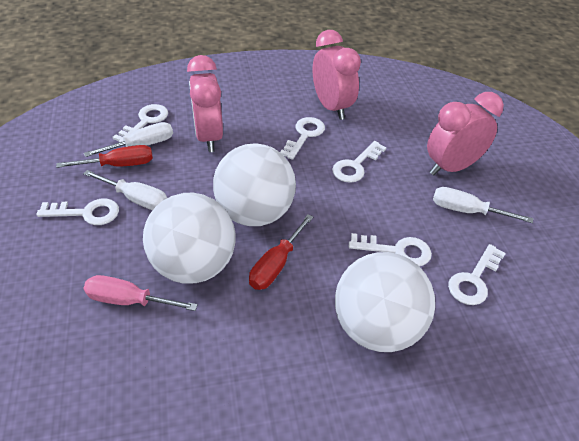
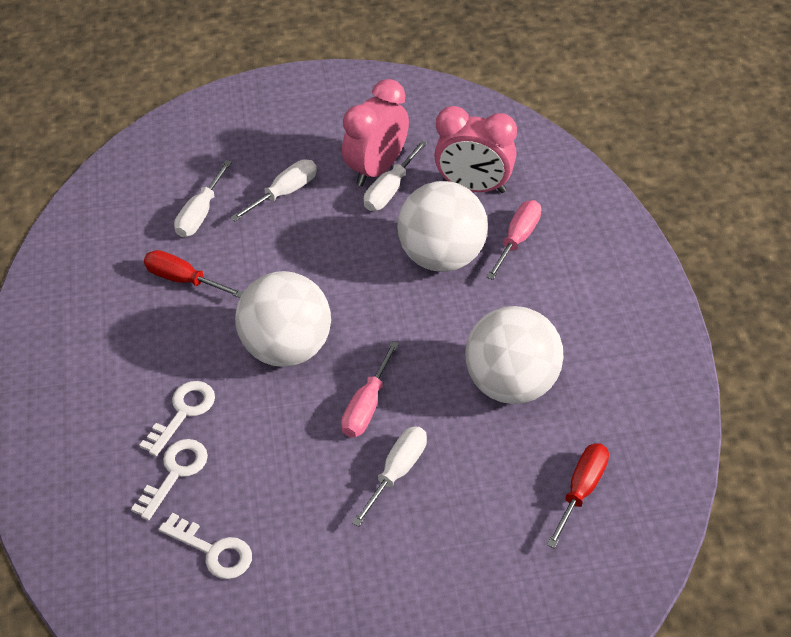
pink clock: 3 -> 2
pink screwdriver: 1 -> 2
white key: 6 -> 3
white screwdriver: 3 -> 4

